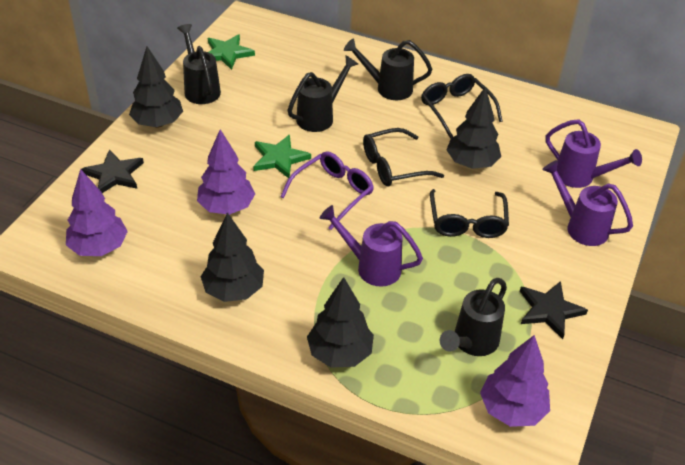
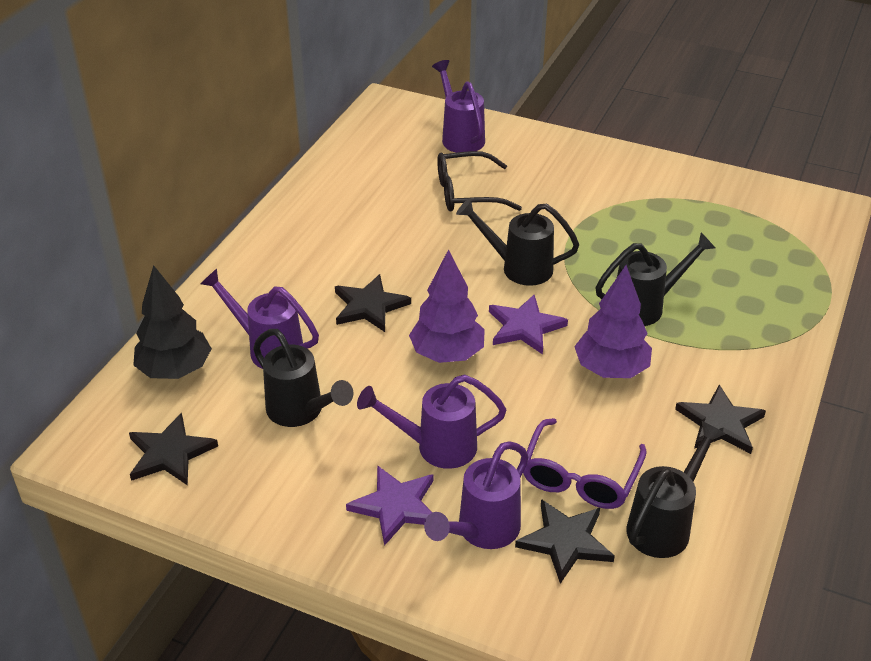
black glasses: 3 -> 1
black star: 2 -> 4
black tree: 4 -> 1
green star: 2 -> 0
purple star: 0 -> 2
purple tree: 3 -> 2
purple watering can: 3 -> 4

